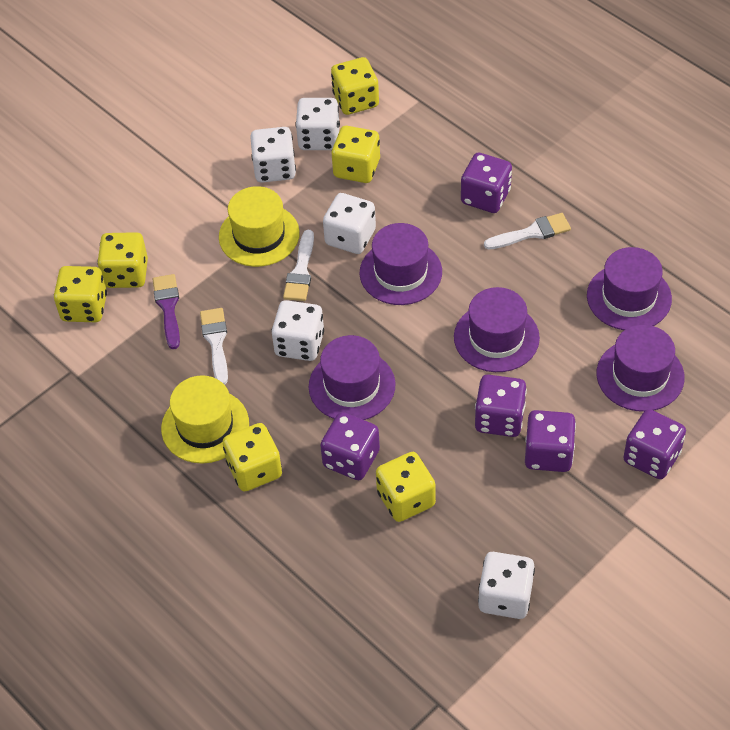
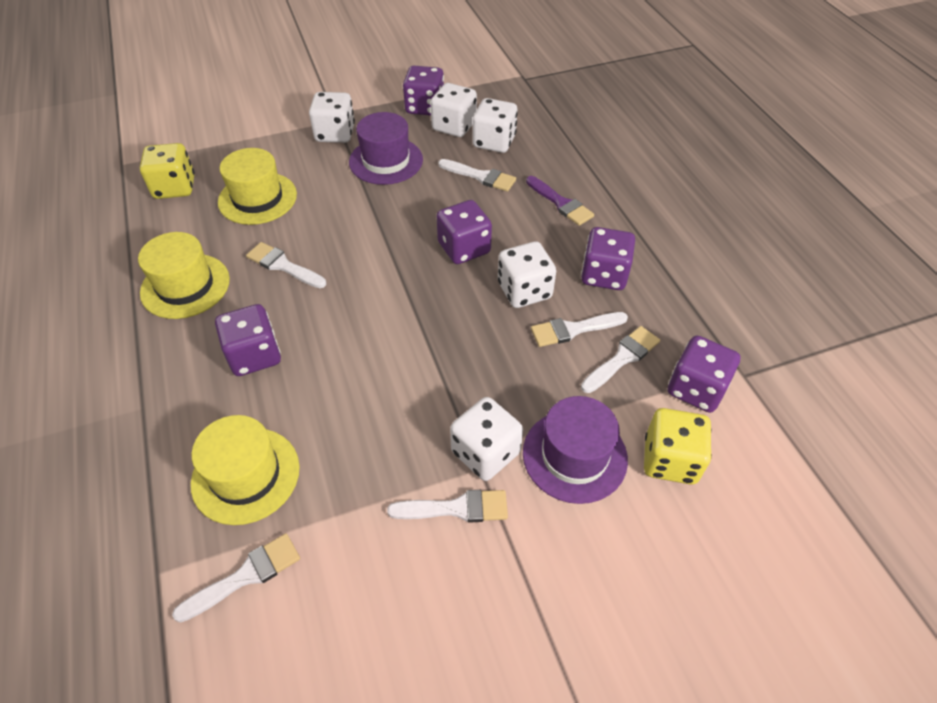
purple hat: 5 -> 2
white brush: 3 -> 6
yellow dice: 6 -> 2
yellow hat: 2 -> 3

